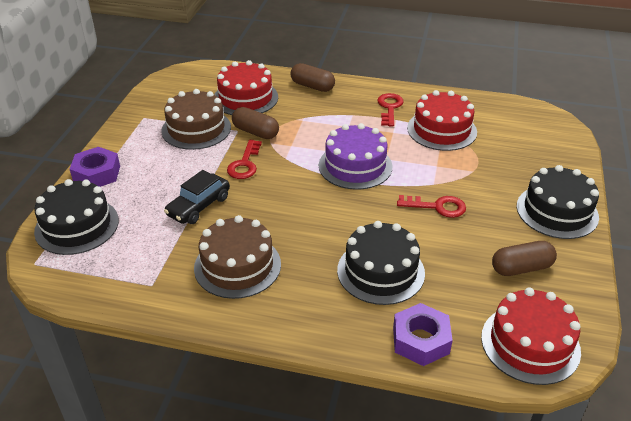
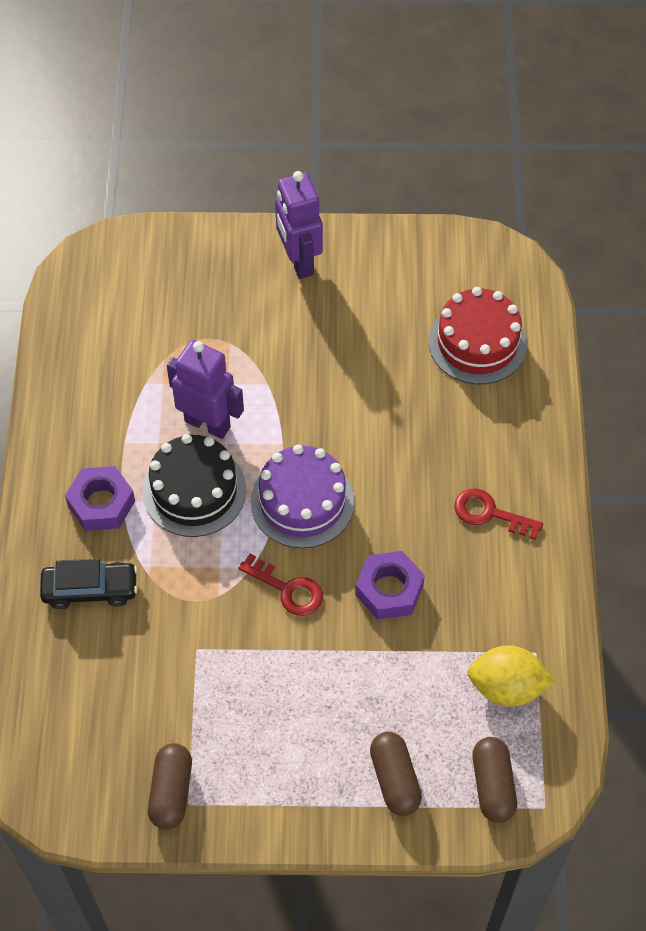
black cake: 3 -> 1
brown cake: 2 -> 0
purple robot: 0 -> 2
red cake: 3 -> 1
red key: 3 -> 2
yellow lemon: 0 -> 1

